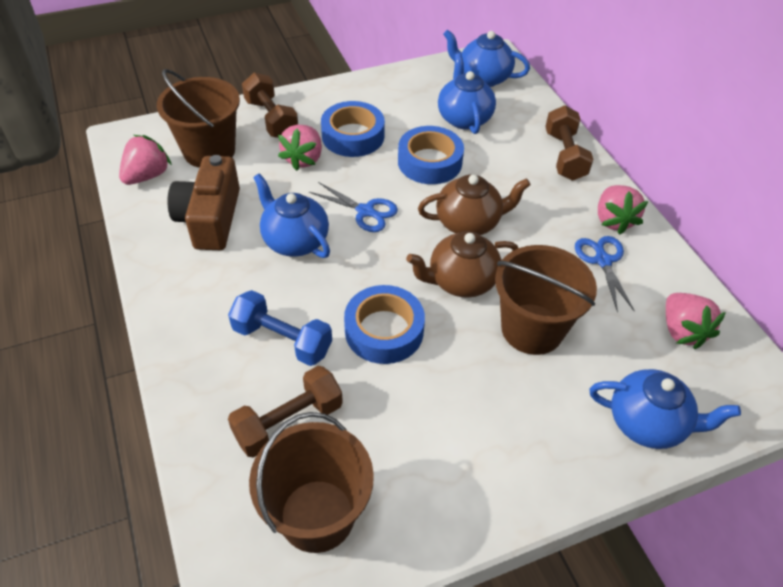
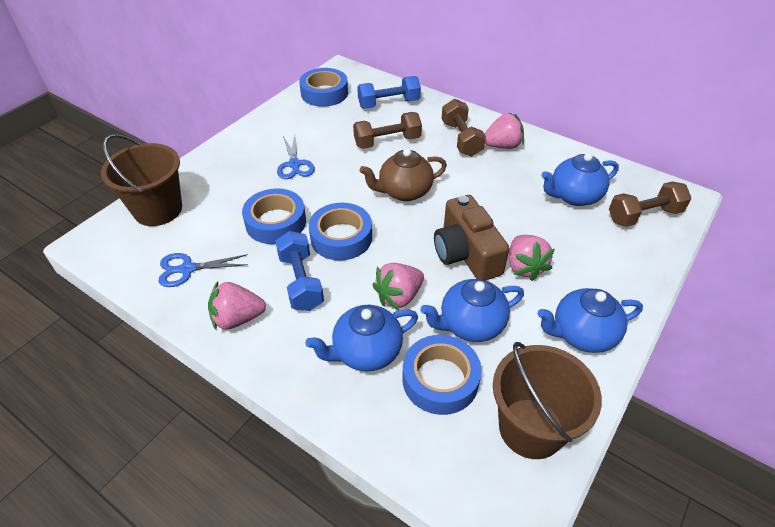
blue dumbbell: 1 -> 2
blue tape: 3 -> 4
brown bucket: 3 -> 2
brown teapot: 2 -> 1

